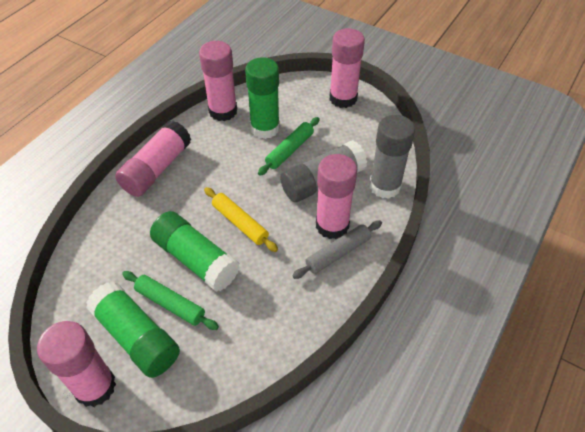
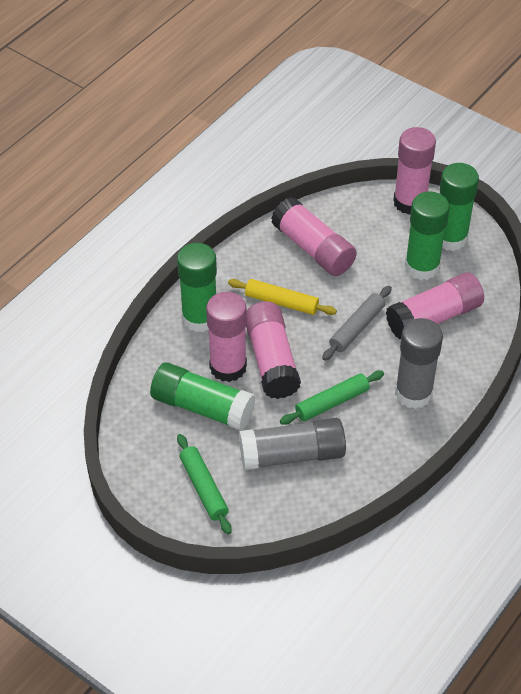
green glue stick: 3 -> 4

